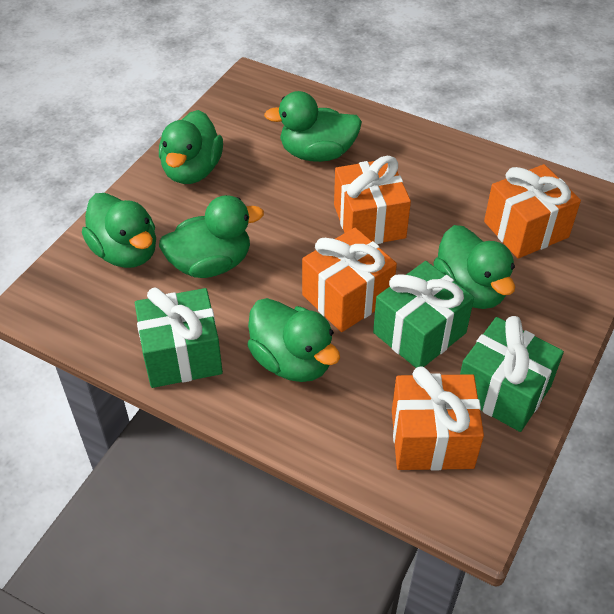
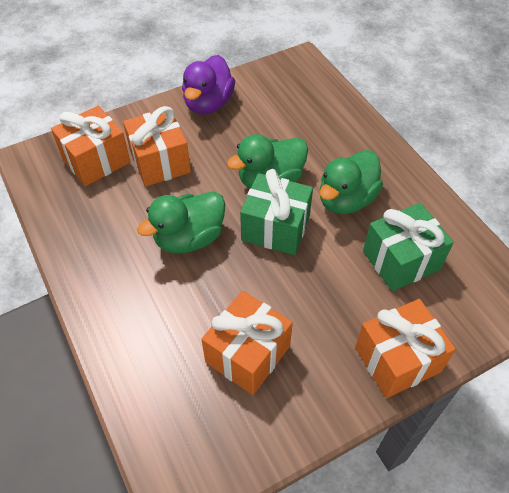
green duck: 6 -> 3
green gift: 3 -> 2
purple duck: 0 -> 1

